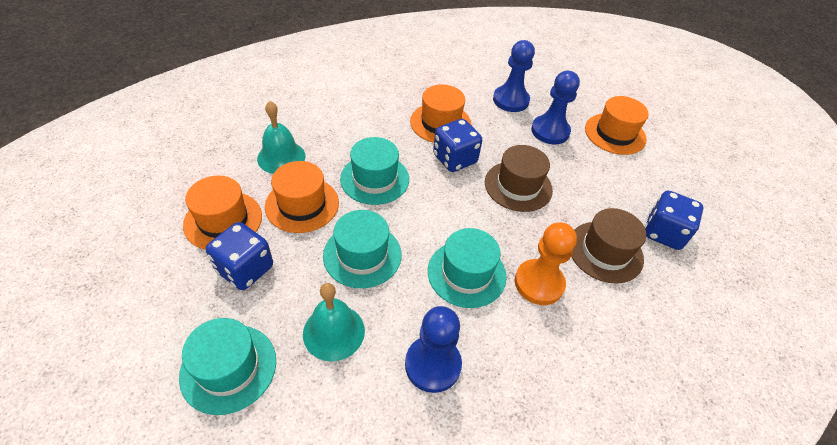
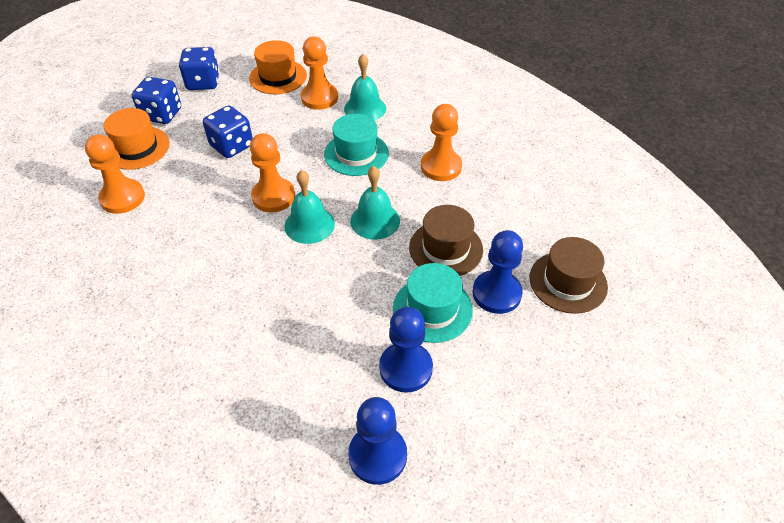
orange hat: 4 -> 2
orange pawn: 1 -> 4
turquoise bell: 2 -> 3
turquoise hat: 4 -> 2

